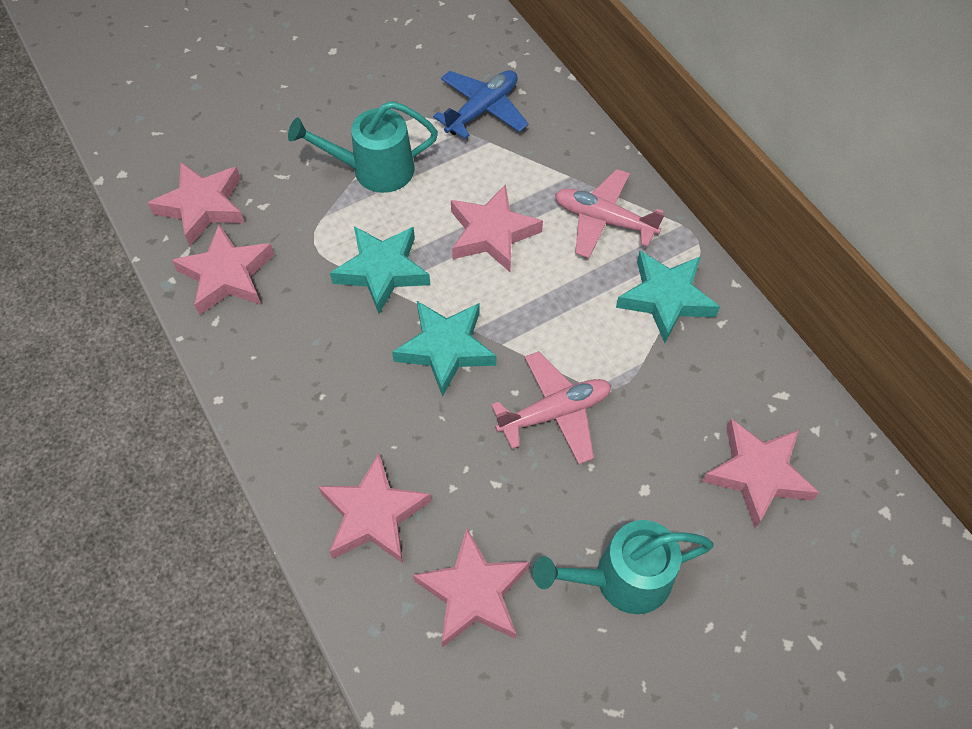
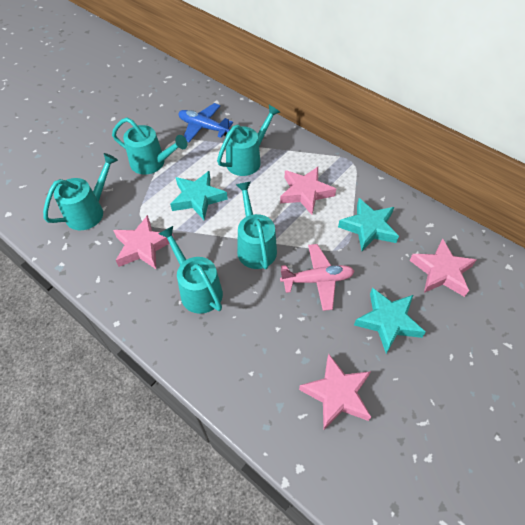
pink plane: 2 -> 1
pink star: 6 -> 4
turquoise watering can: 2 -> 5

